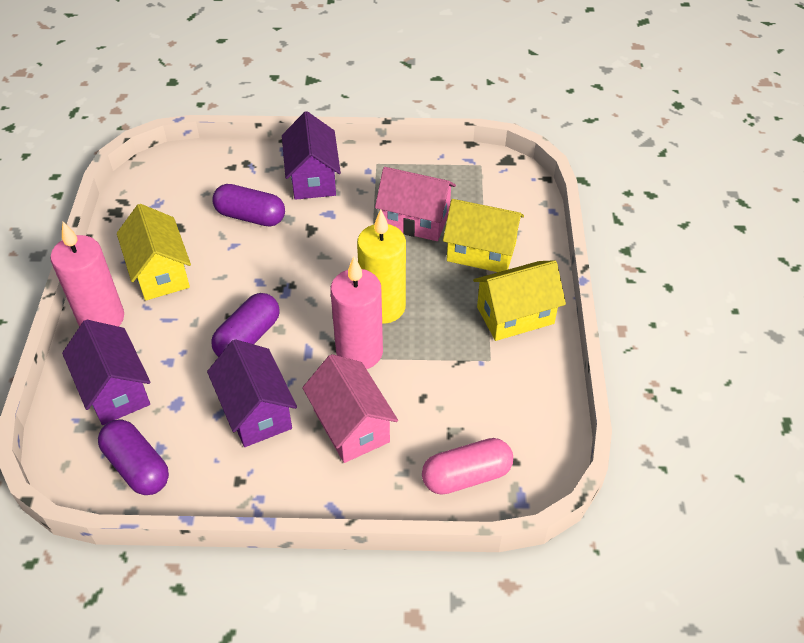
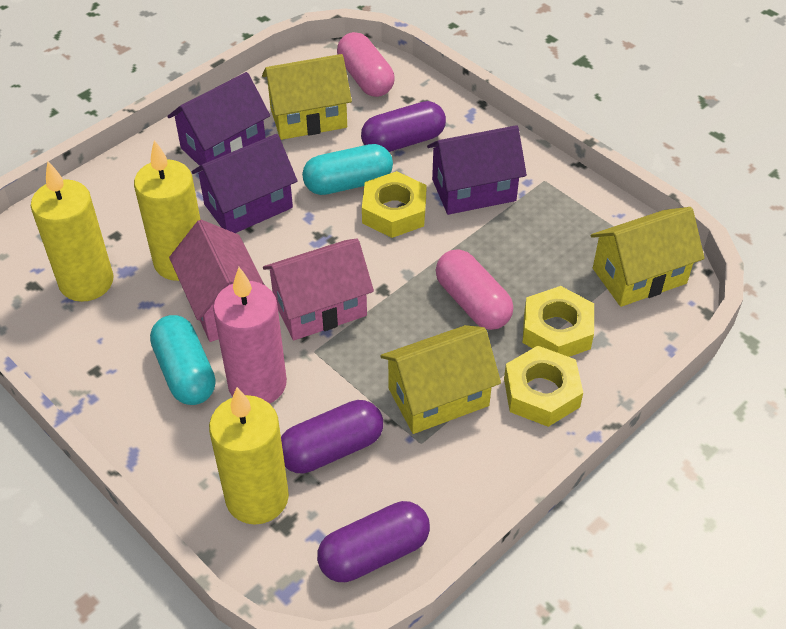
pink candle: 2 -> 1
pink capsule: 1 -> 2
turquoise capsule: 0 -> 2
yellow candle: 1 -> 3
yellow nut: 0 -> 3

